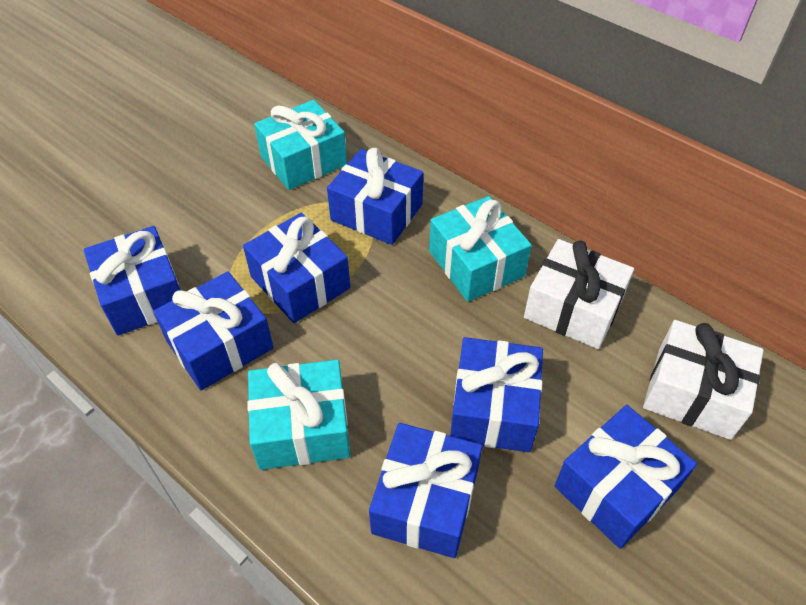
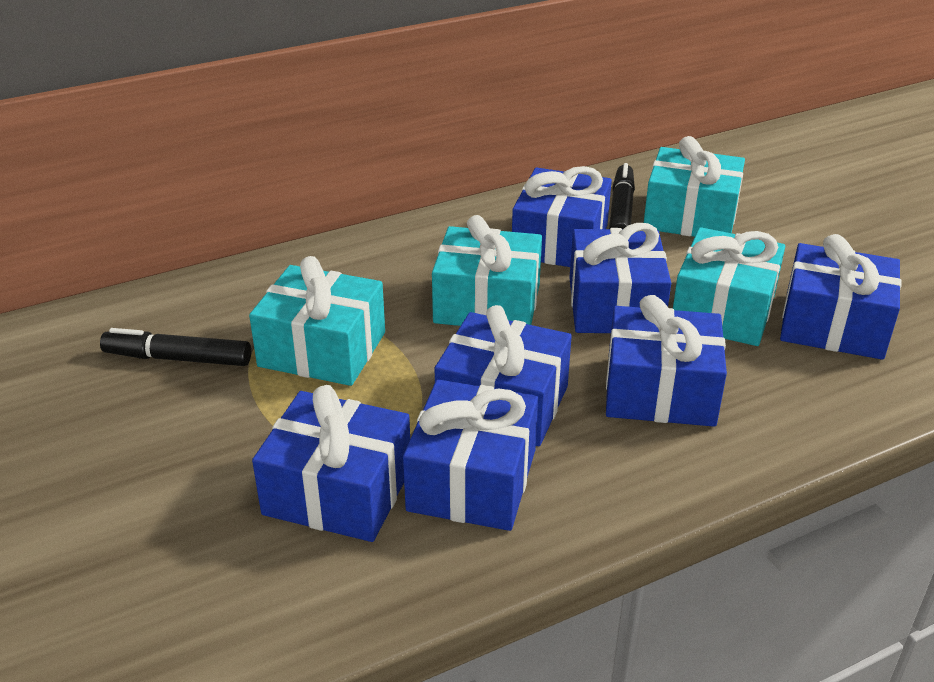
black marker: 0 -> 2
turquoise gift: 3 -> 4
white gift: 2 -> 0

